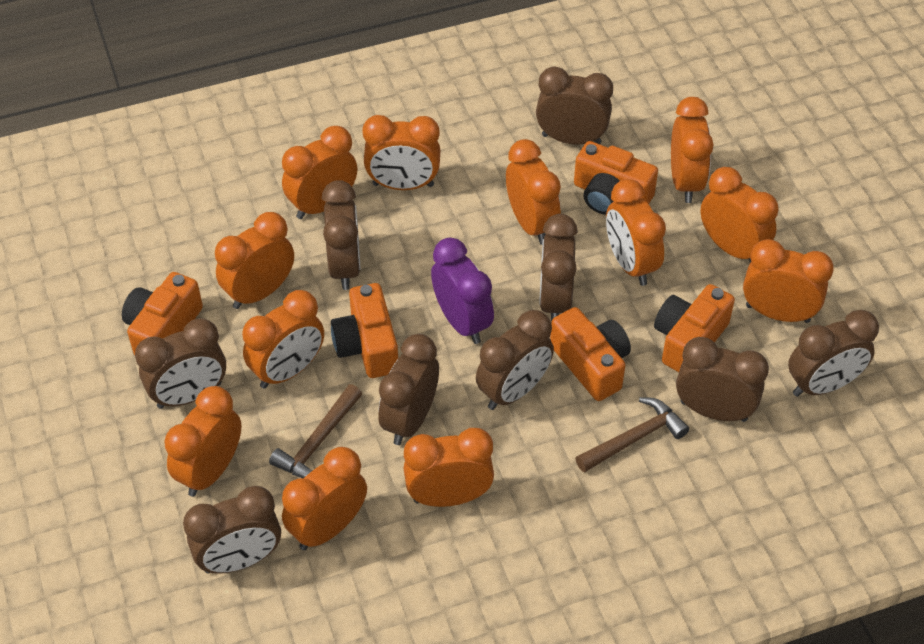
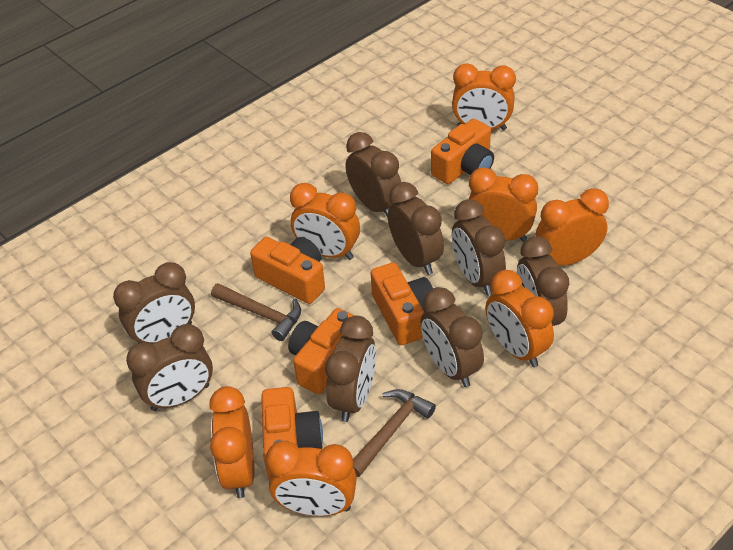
brown clock: 9 -> 8
orange clock: 12 -> 7
purple clock: 1 -> 0

